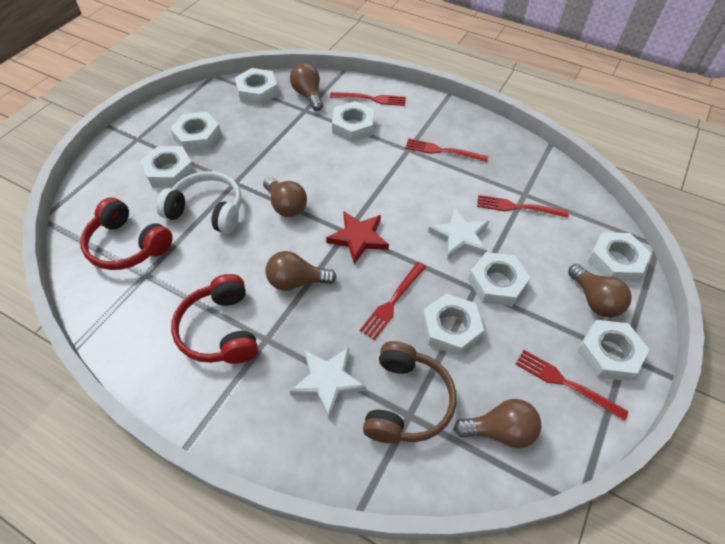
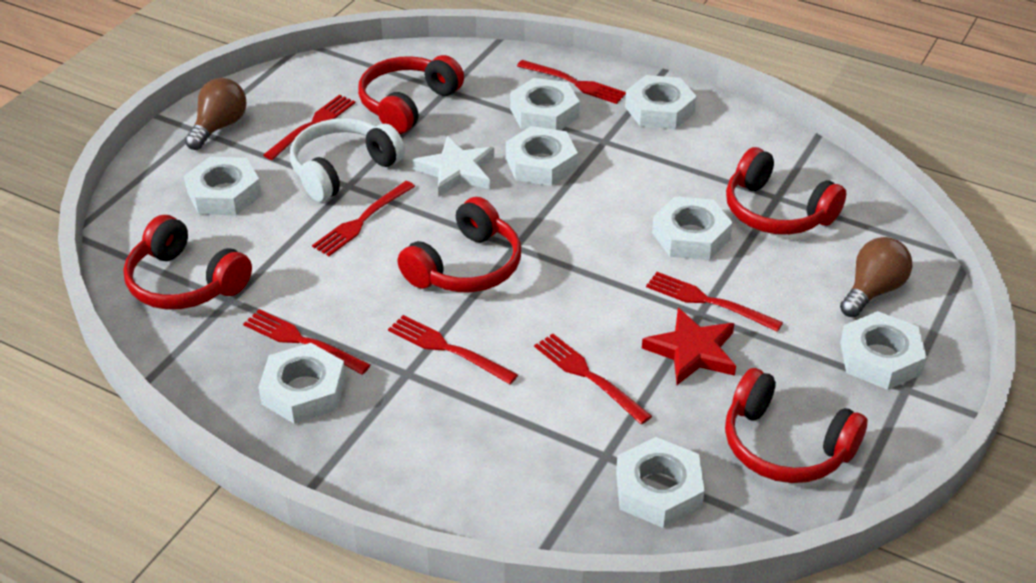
brown headphones: 1 -> 0
brown light bulb: 5 -> 2
red fork: 5 -> 7
red headphones: 2 -> 5
white star: 2 -> 1

